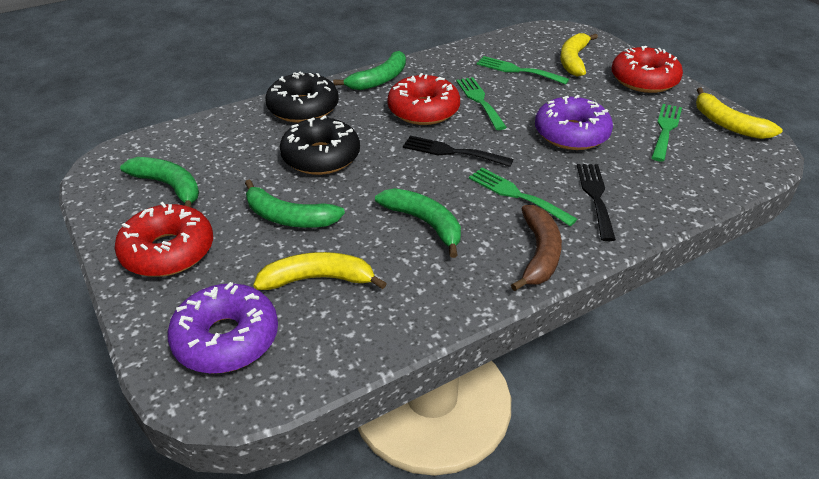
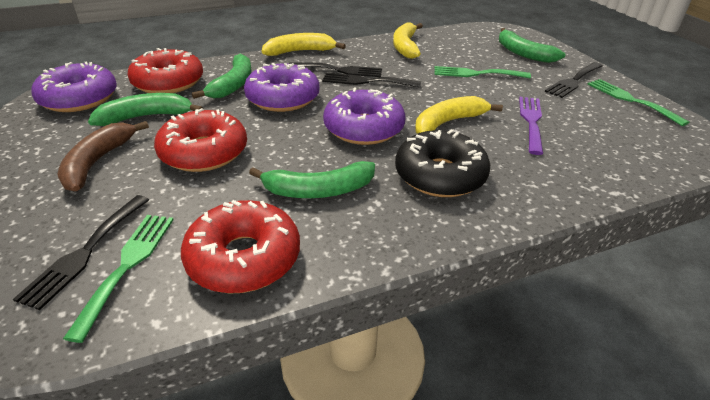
black donut: 2 -> 1
black fork: 2 -> 4
green fork: 4 -> 3
purple donut: 2 -> 3
purple fork: 0 -> 1

